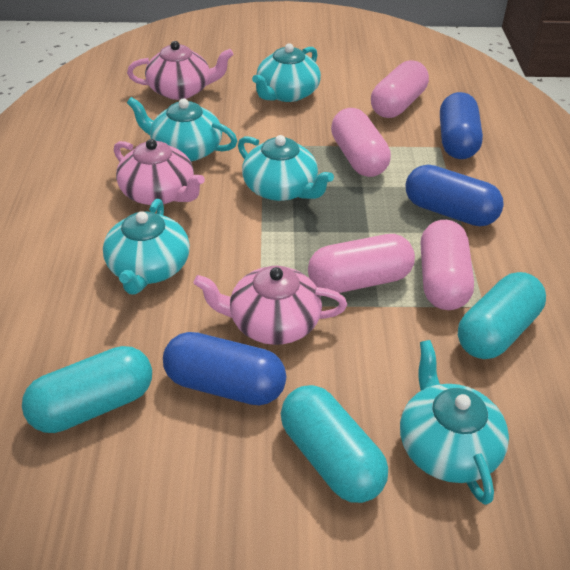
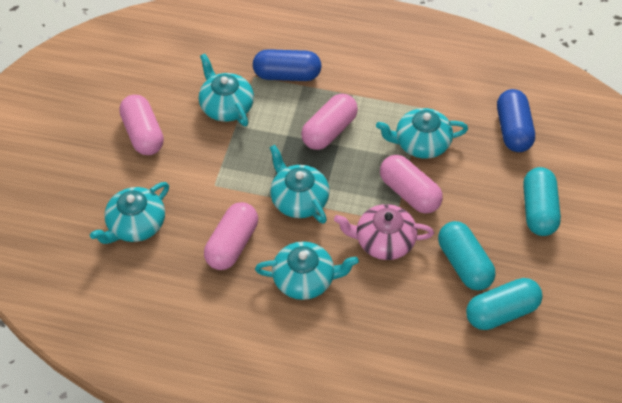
blue capsule: 3 -> 2
pink teapot: 3 -> 1

